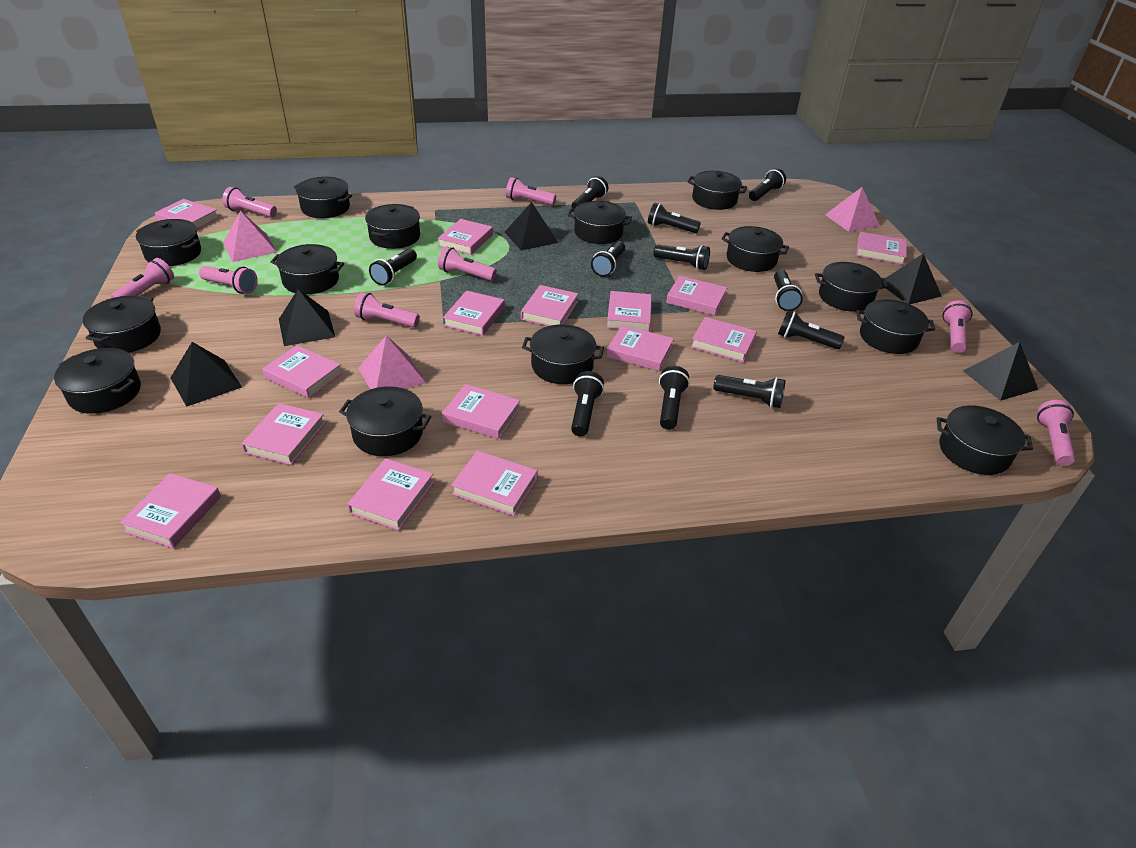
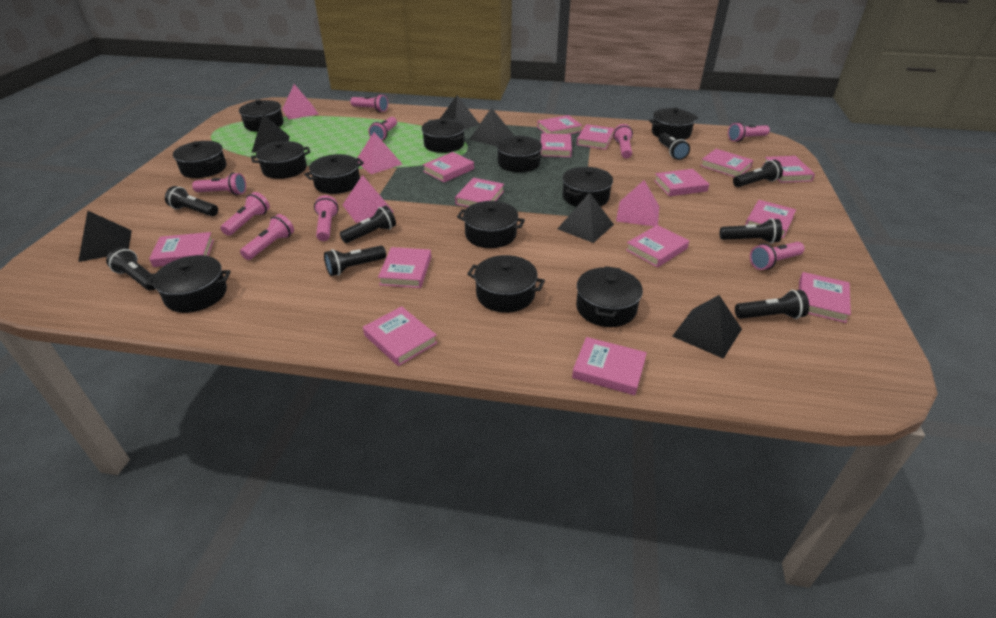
black flashlight: 11 -> 8
black pot: 14 -> 12
black pyramid: 5 -> 6
pink flashlight: 8 -> 9
pink pyramid: 3 -> 4

